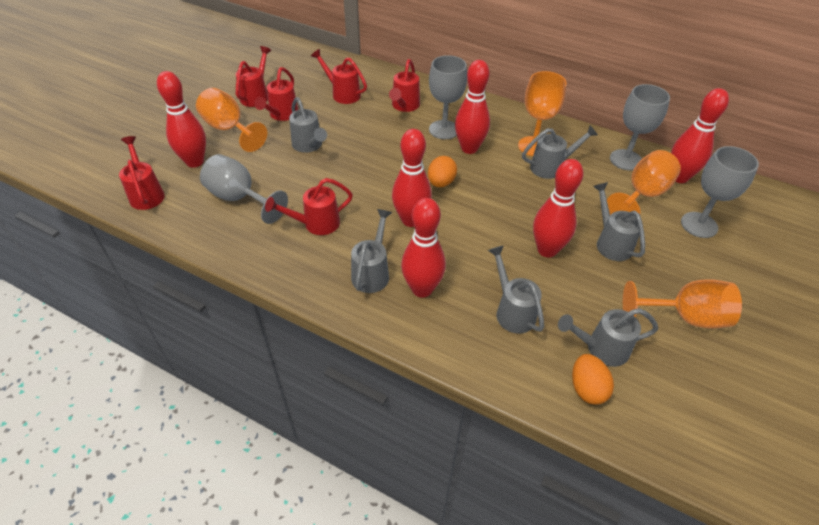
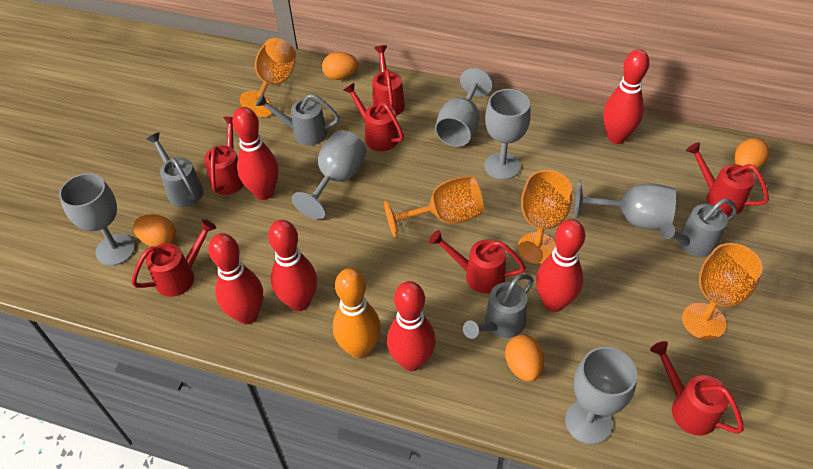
grey goblet: 4 -> 6
grey watering can: 6 -> 4
orange bowling pin: 0 -> 1
orange egg: 2 -> 4
red watering can: 6 -> 7

